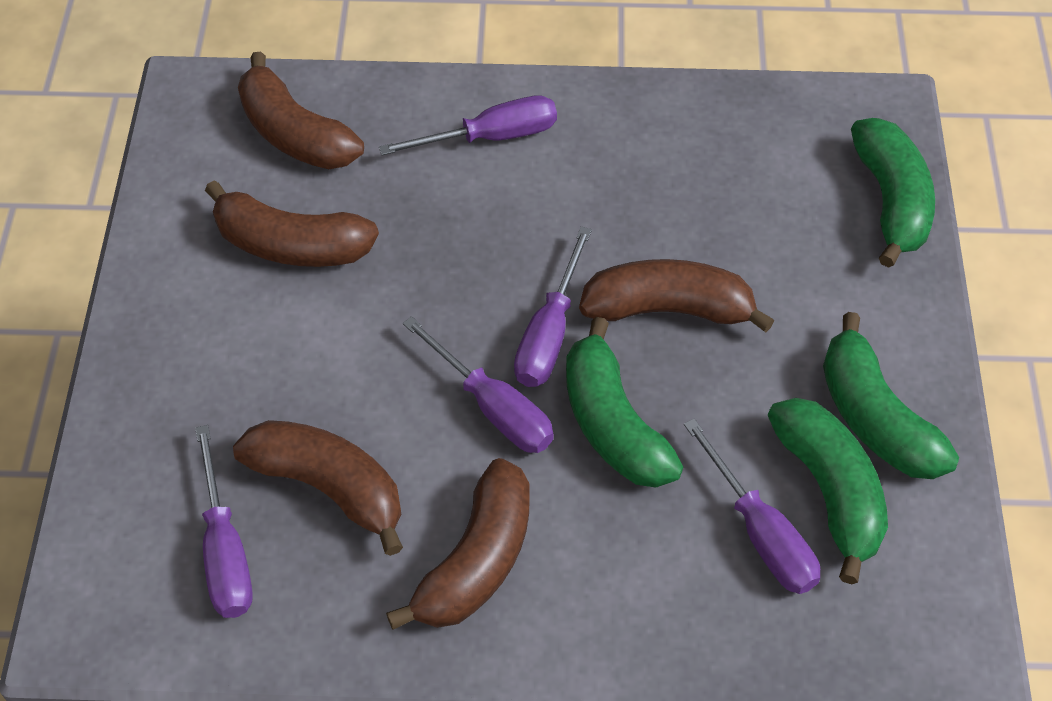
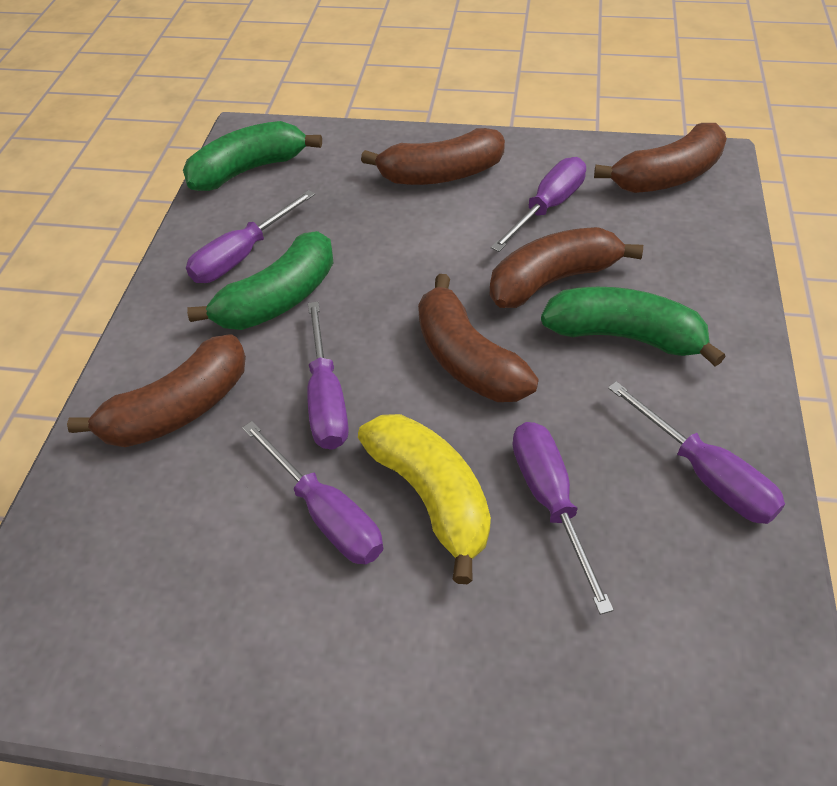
green banana: 4 -> 3
purple screwdriver: 5 -> 6
yellow banana: 0 -> 1

